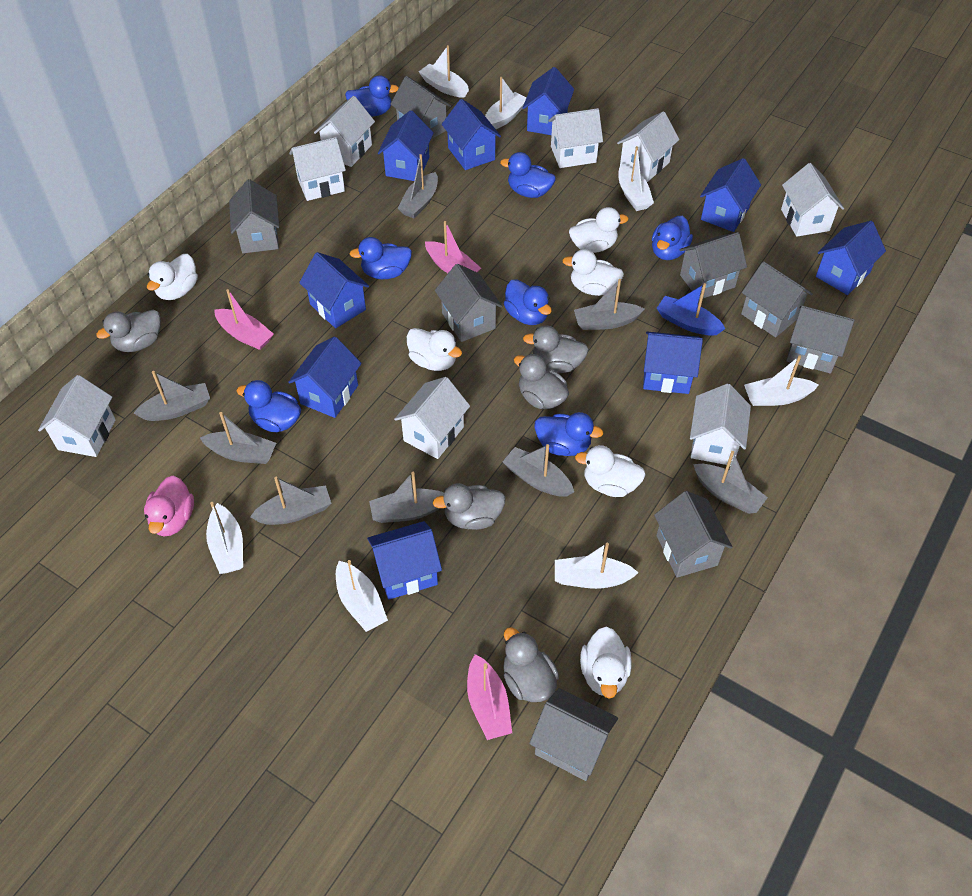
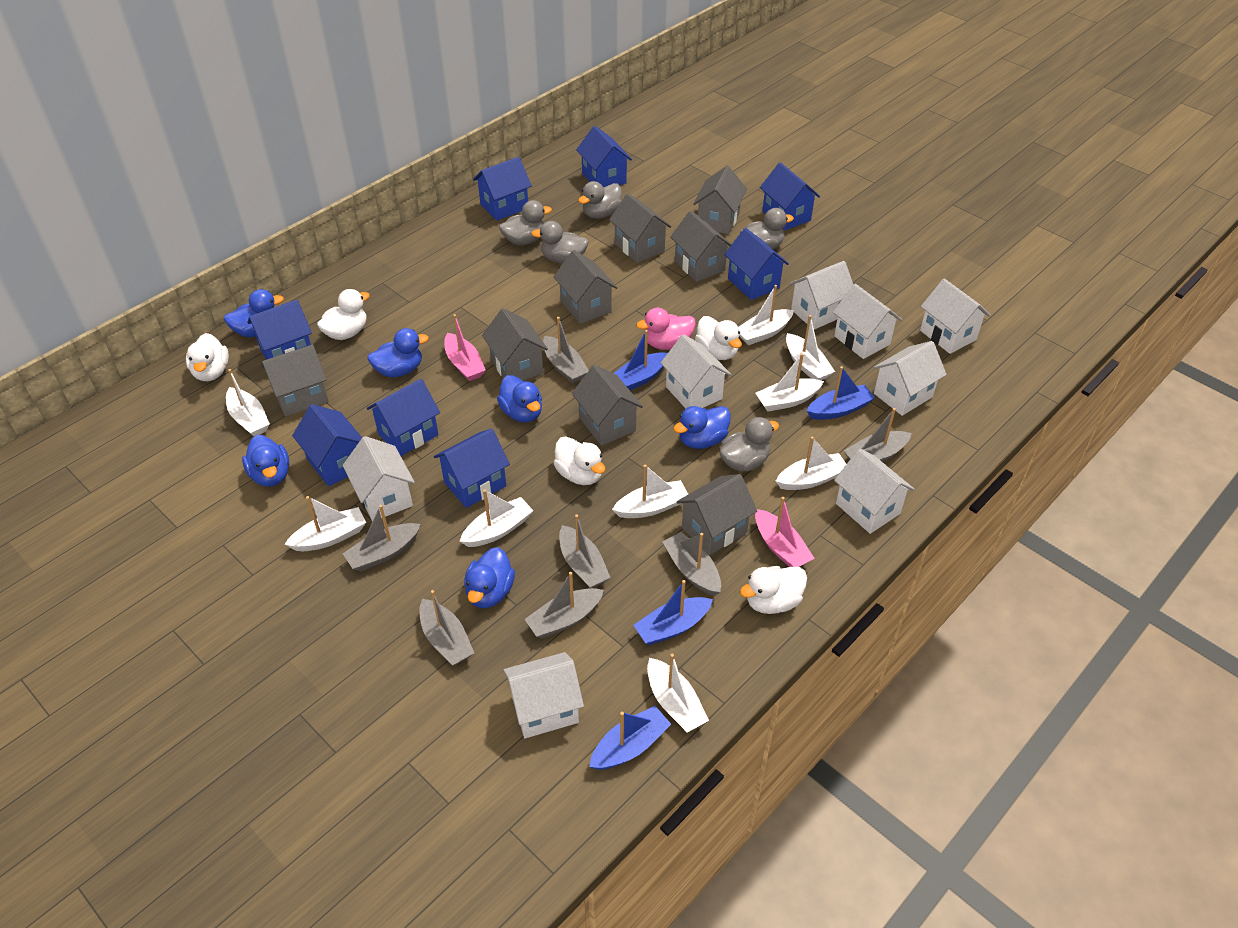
blue boat: 1 -> 4
blue duck: 7 -> 6
blue house: 9 -> 8
grey boat: 8 -> 7
pink boat: 3 -> 2
white boat: 7 -> 9
white duck: 6 -> 5

